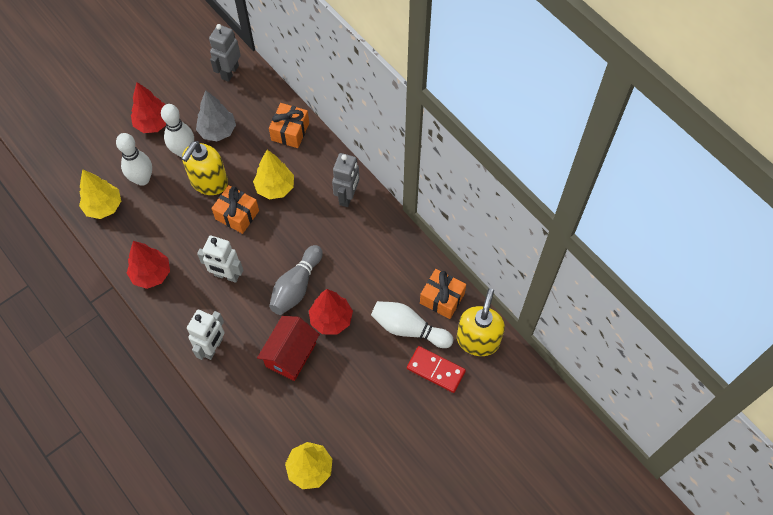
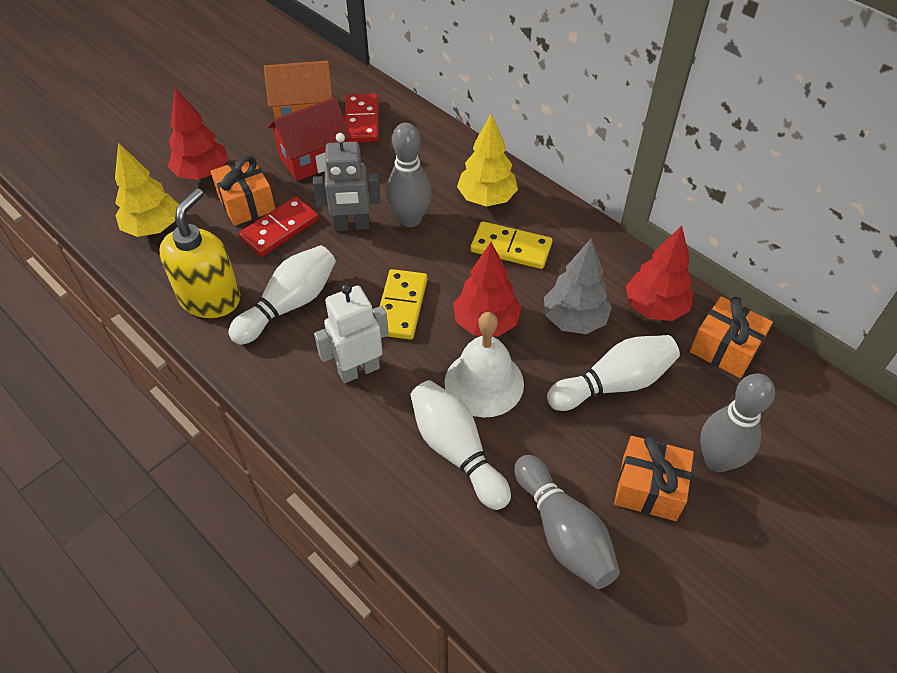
grey bowling pin: 1 -> 3
grey robot: 2 -> 1
orange house: 0 -> 1
red domino: 1 -> 2
white bell: 0 -> 1
white robot: 2 -> 1
yellow domino: 0 -> 2
yellow soap dispenser: 2 -> 1
yellow tree: 3 -> 2

